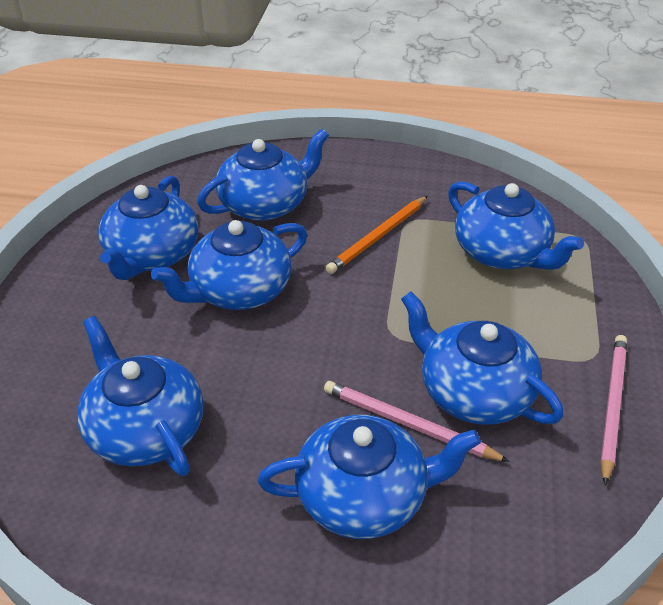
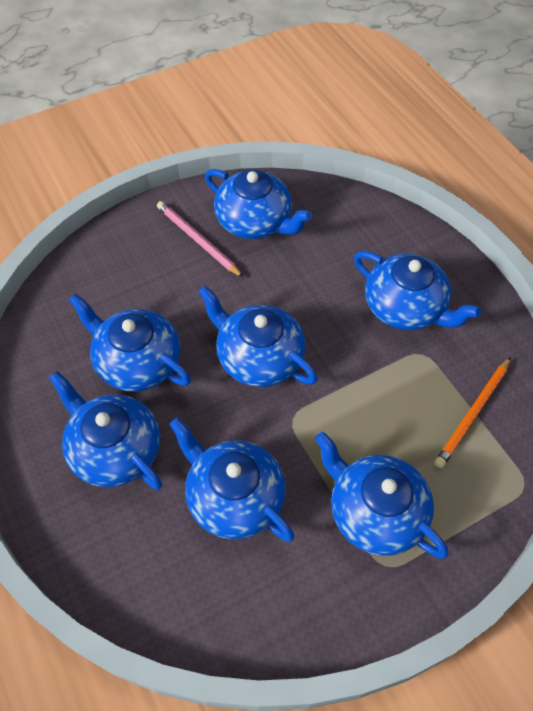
pink pencil: 2 -> 1

